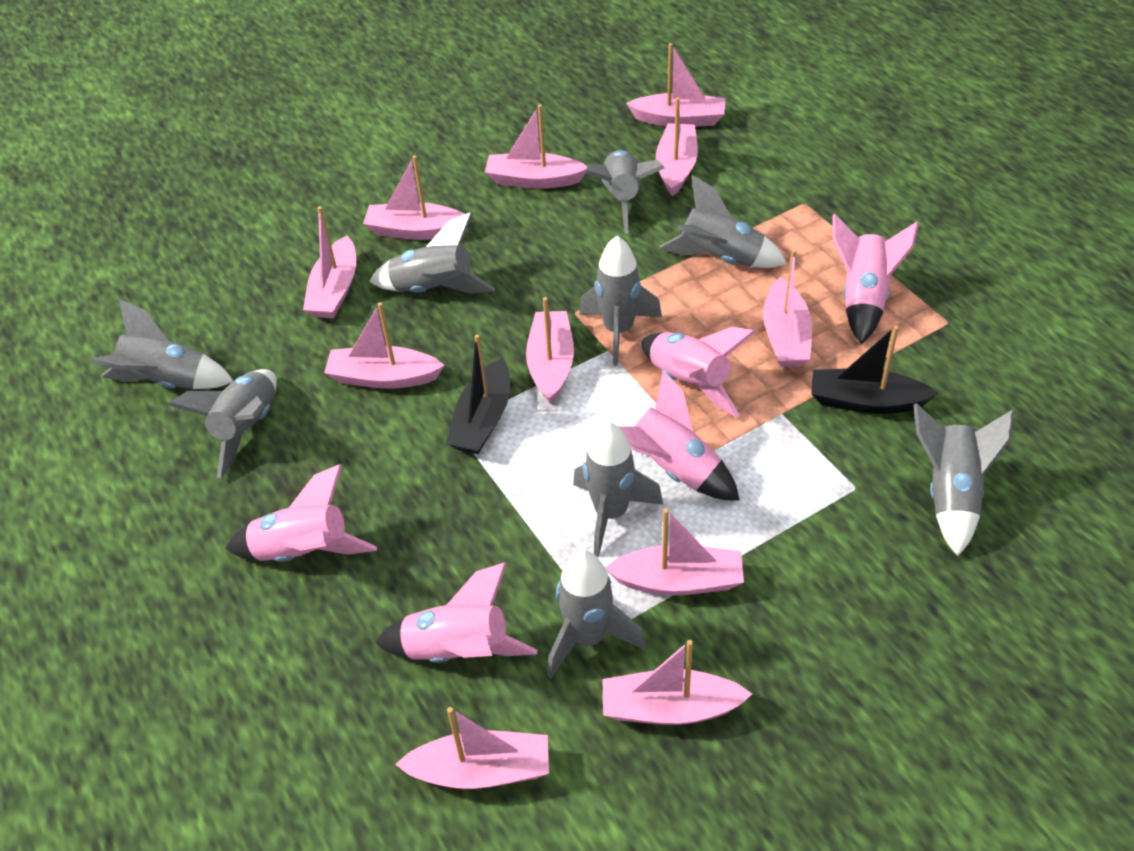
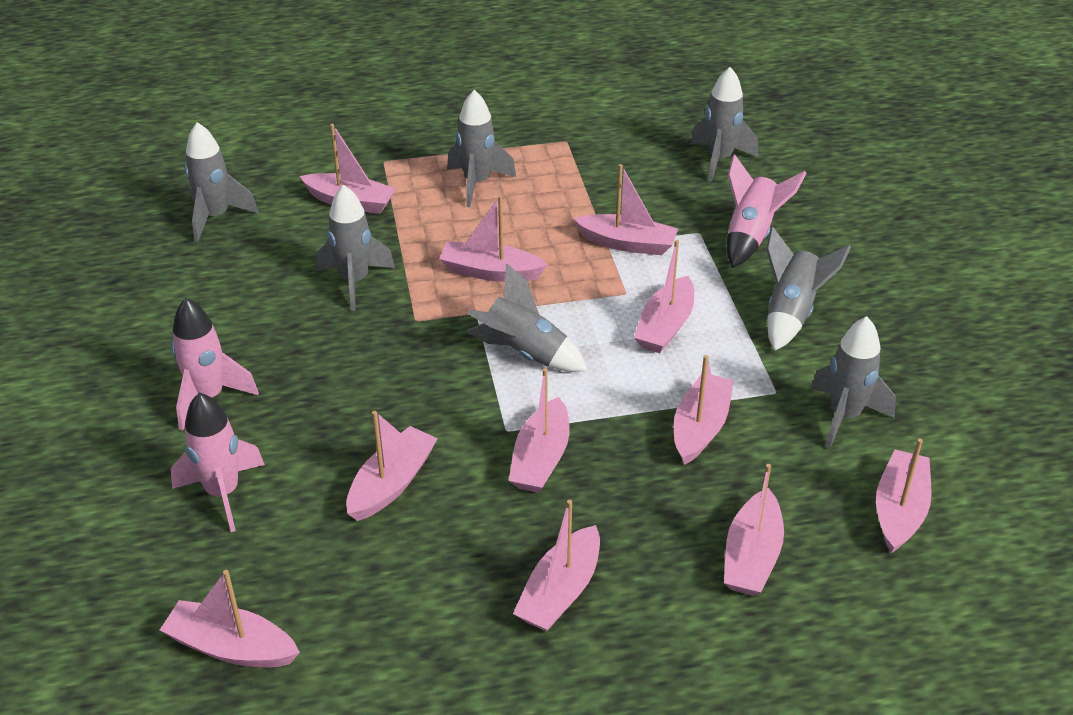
black boat: 2 -> 0
grey rocket: 9 -> 7
pink rocket: 5 -> 3

